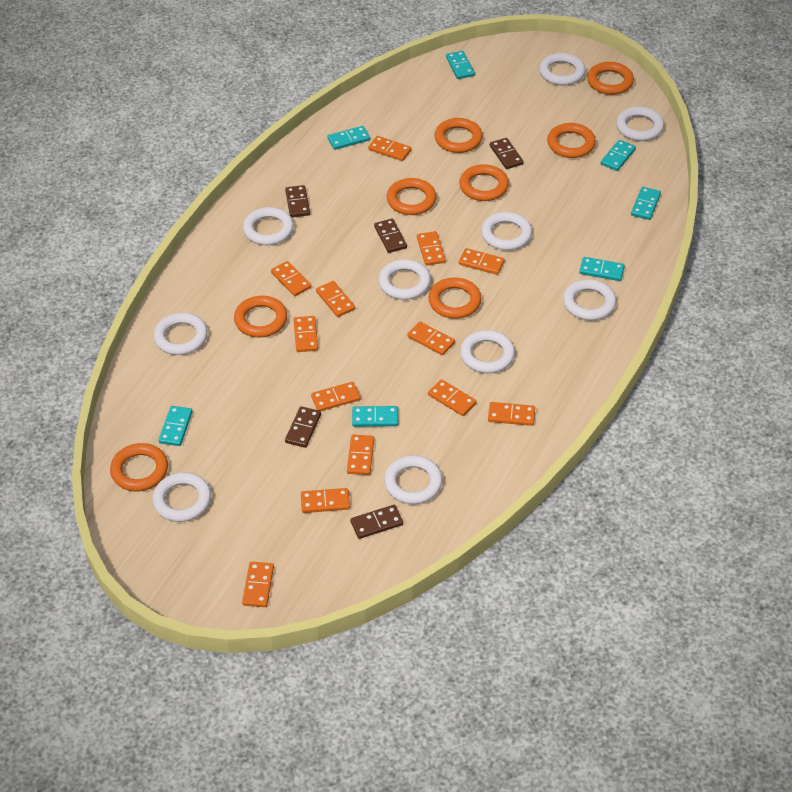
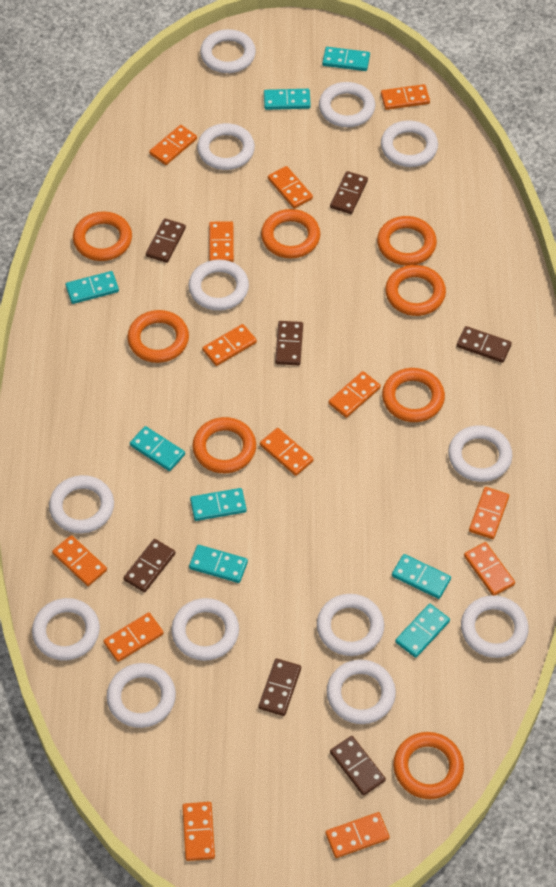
brown domino: 5 -> 7
turquoise domino: 7 -> 8
white ring: 10 -> 13

